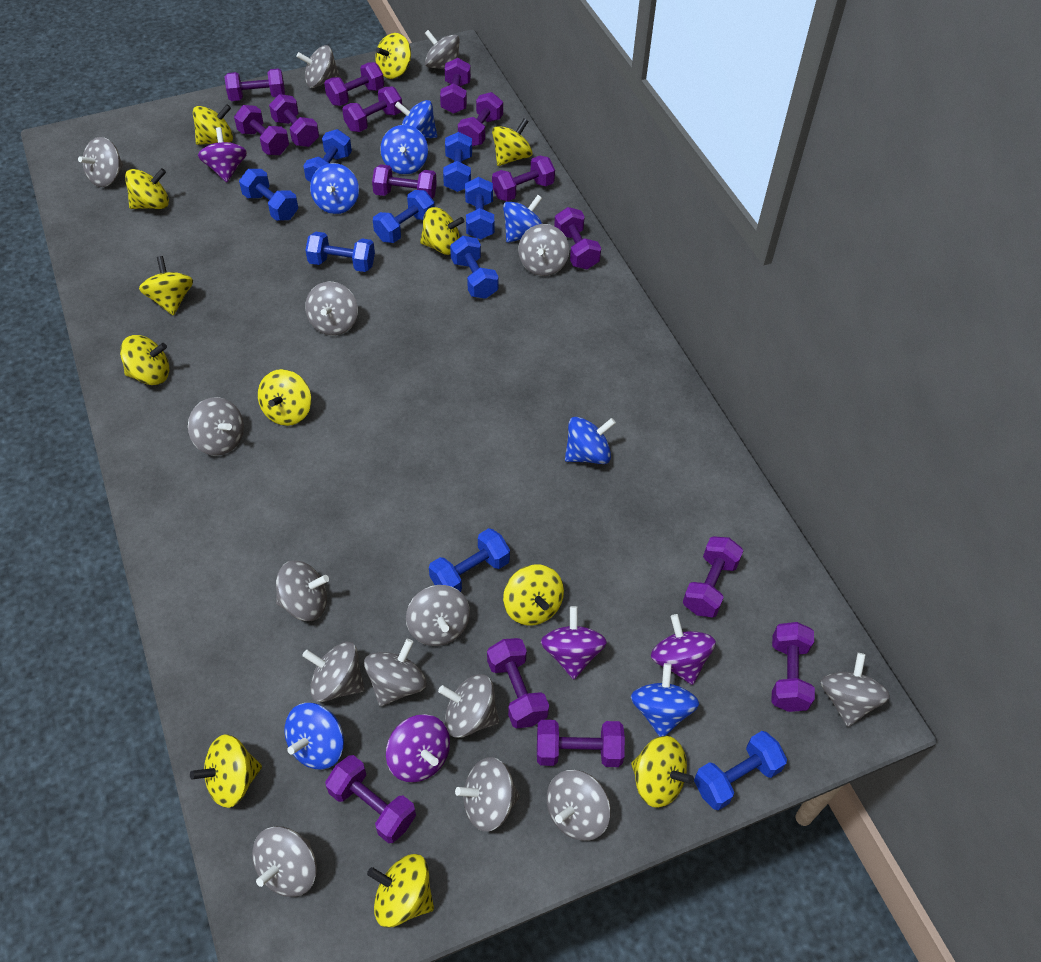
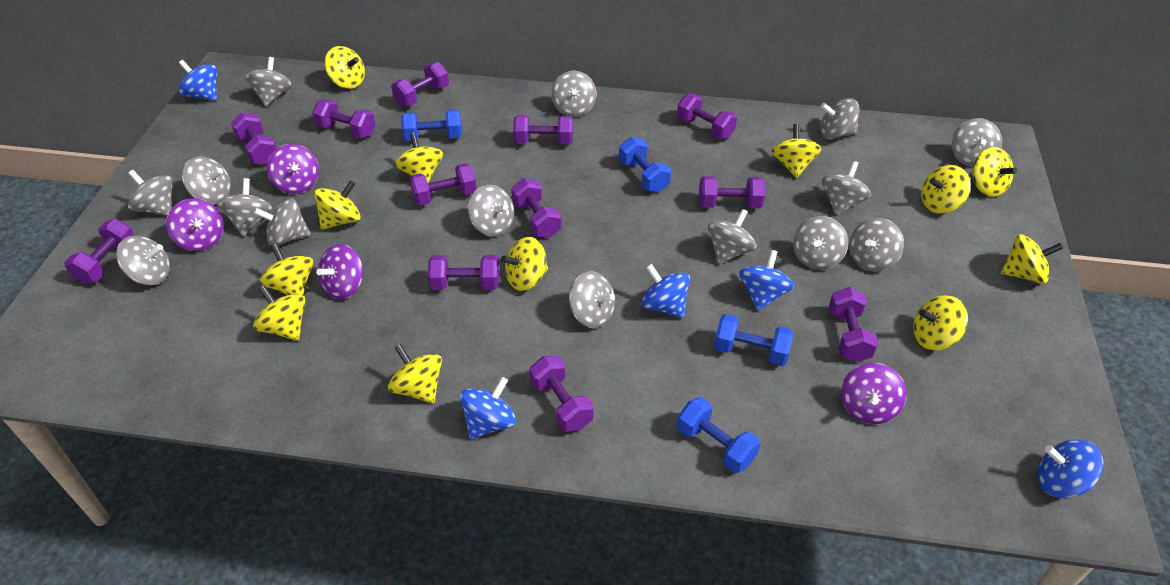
blue dumbbell: 9 -> 4
blue spinning top: 7 -> 5
purple dumbbell: 15 -> 12

